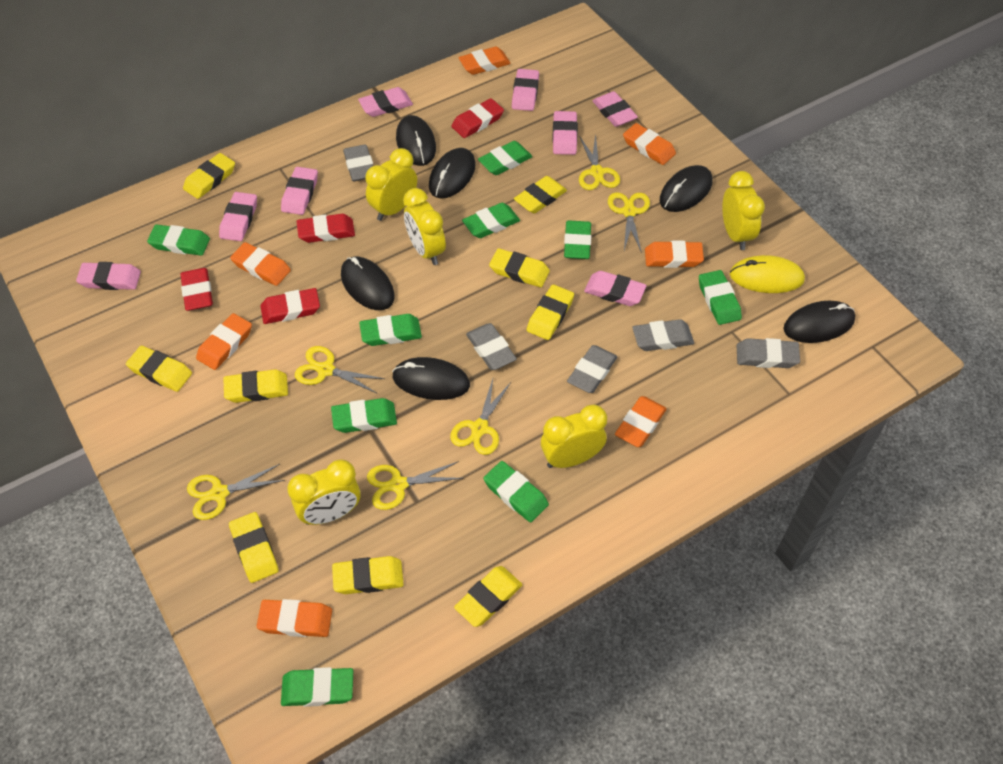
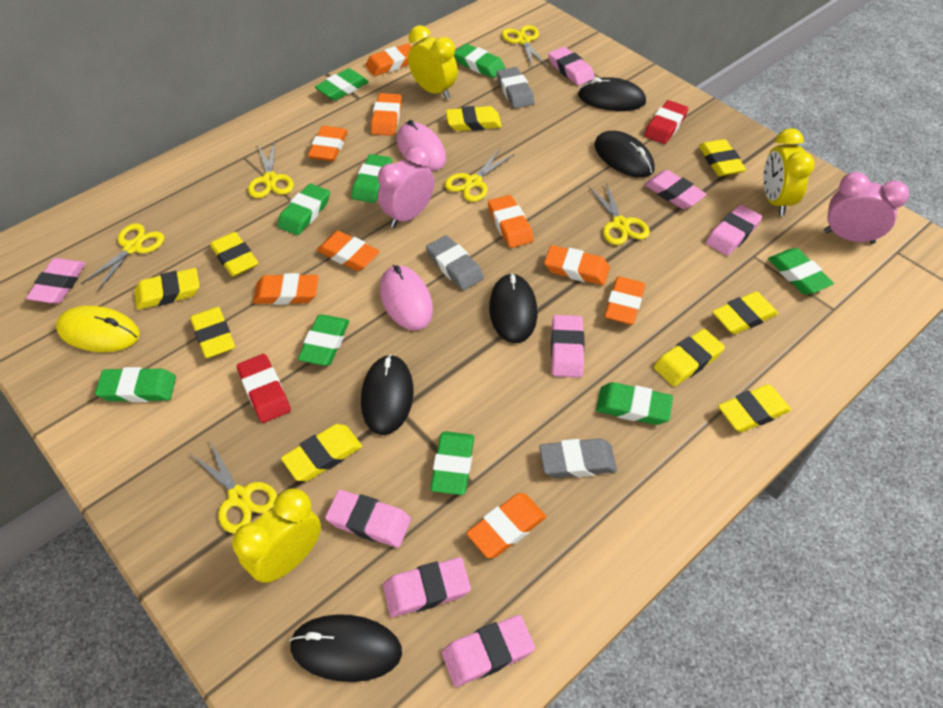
black mouse: 6 -> 5
grey eraser: 5 -> 3
orange eraser: 7 -> 9
pink clock: 0 -> 2
pink mouse: 0 -> 2
red eraser: 4 -> 2
yellow clock: 5 -> 3

